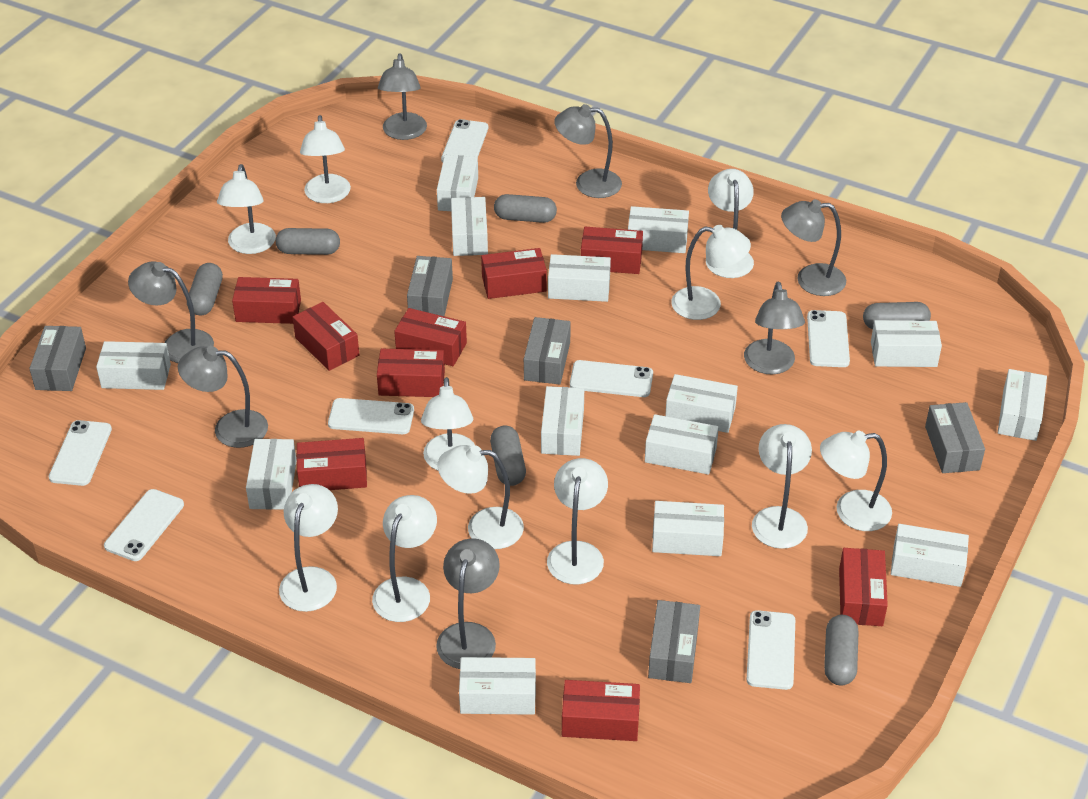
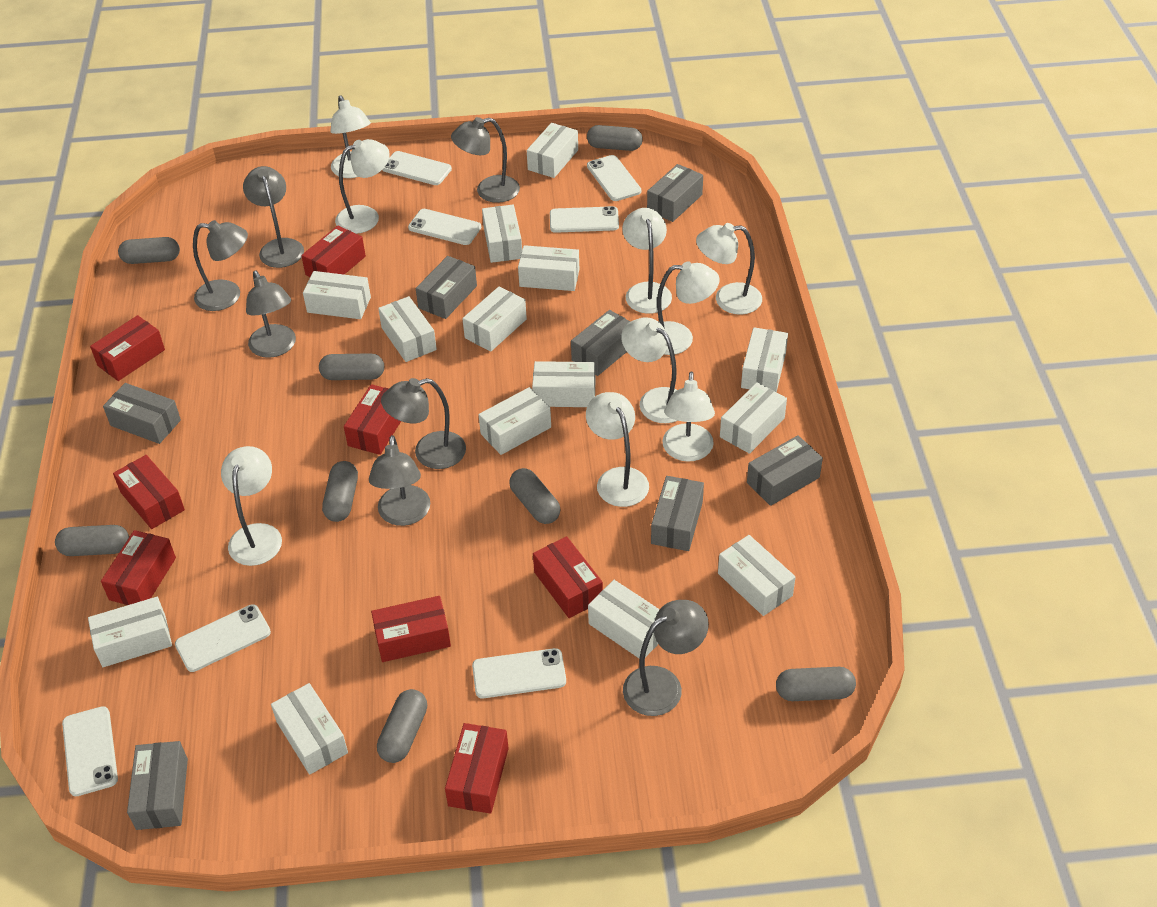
grey box: 5 -> 7
grey capsule: 6 -> 8
red box: 9 -> 8
white lamp: 11 -> 9

